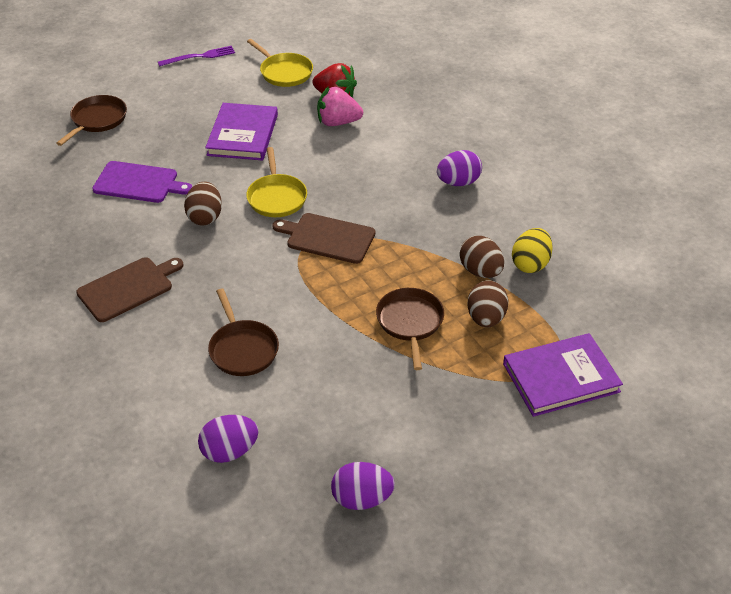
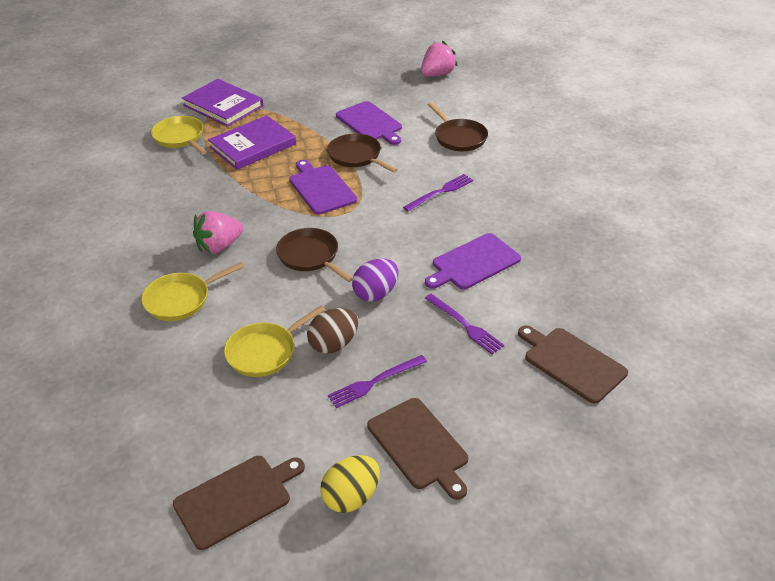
brown cutting board: 2 -> 3
brown egg: 3 -> 1
pink strawberry: 1 -> 2
purple cutting board: 1 -> 3
purple egg: 3 -> 1
purple fork: 1 -> 3
red strawberry: 1 -> 0
yellow pan: 2 -> 3

